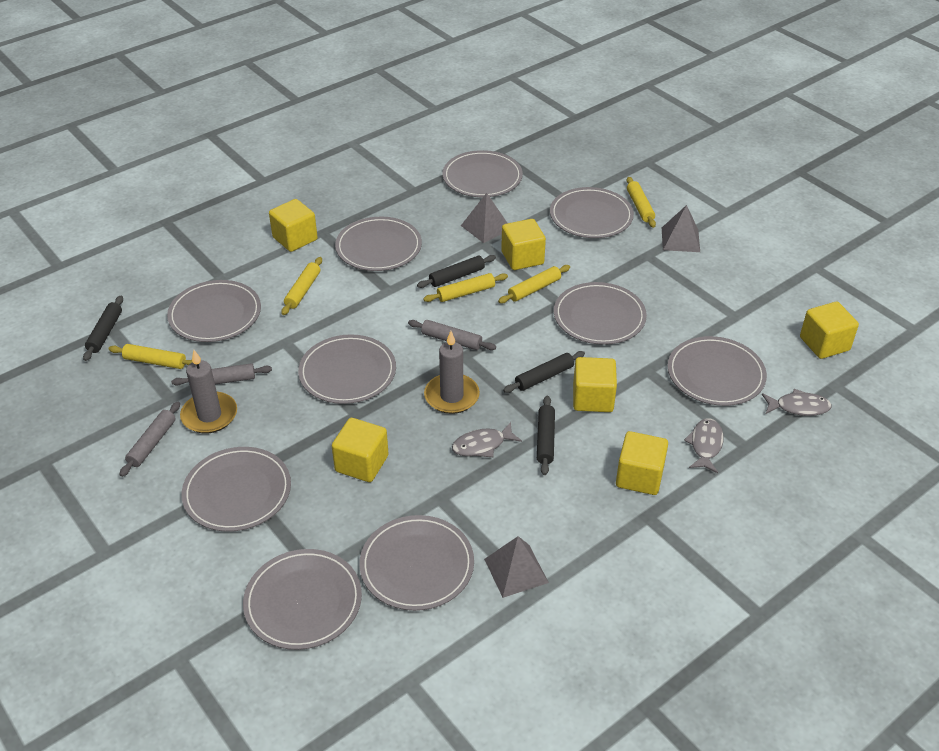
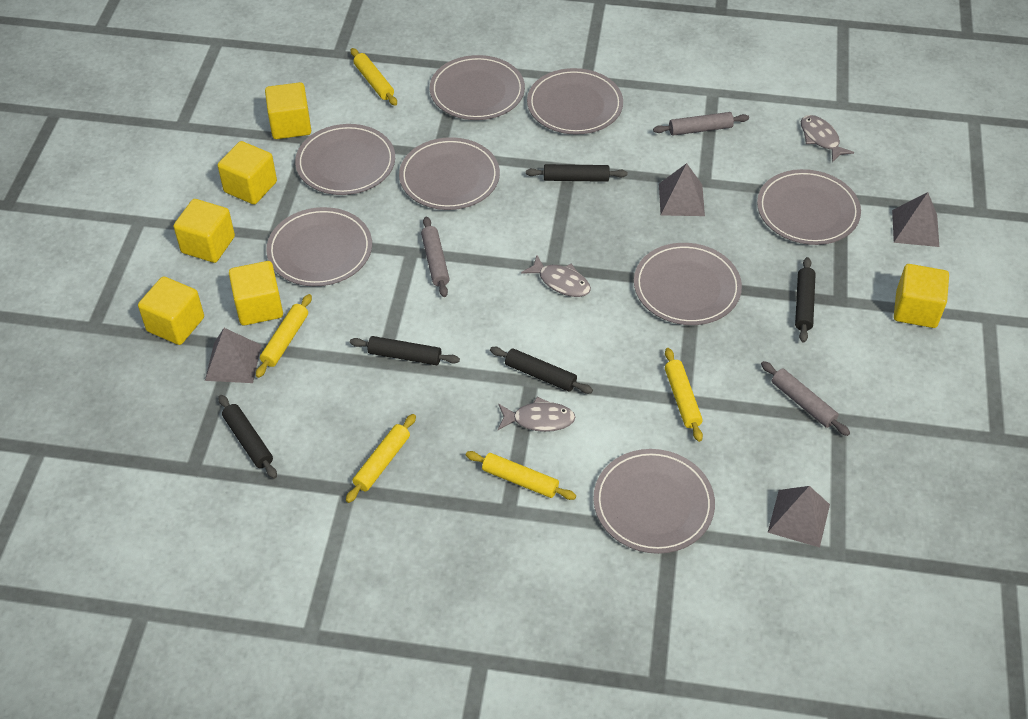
black rolling pin: 4 -> 5
grey candle: 2 -> 0
grey plate: 10 -> 8
grey pyramid: 3 -> 4

